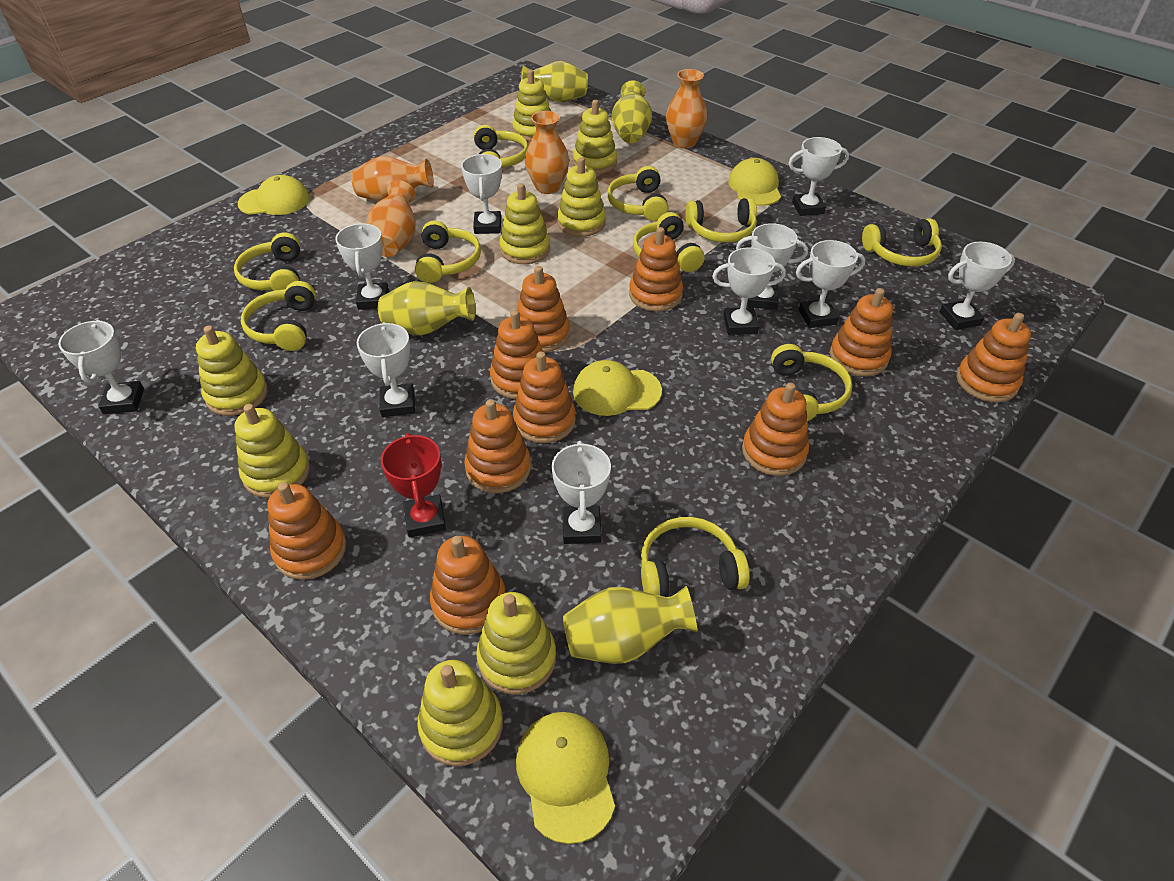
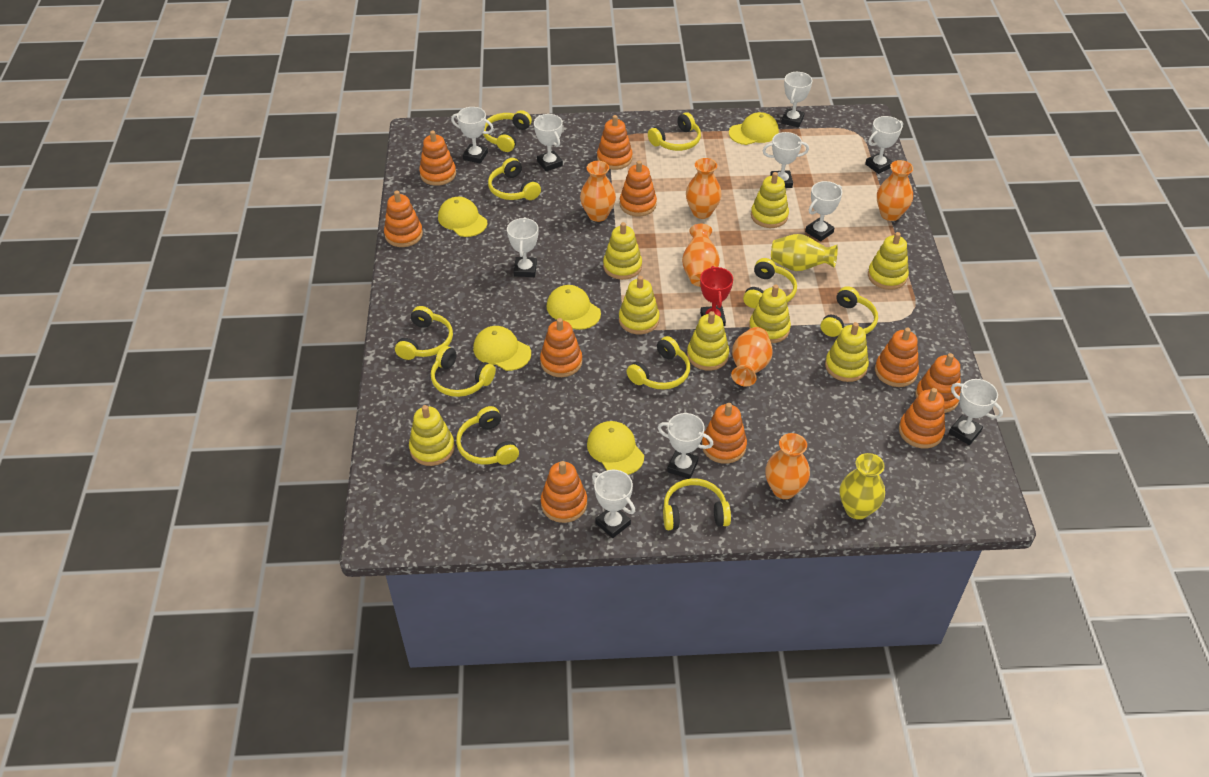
orange vase: 4 -> 6
yellow cap: 4 -> 5
yellow vase: 4 -> 2

